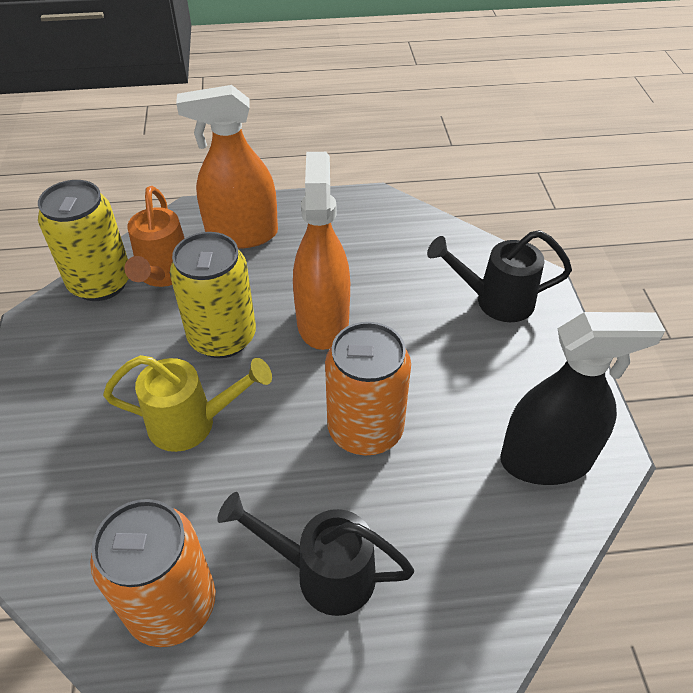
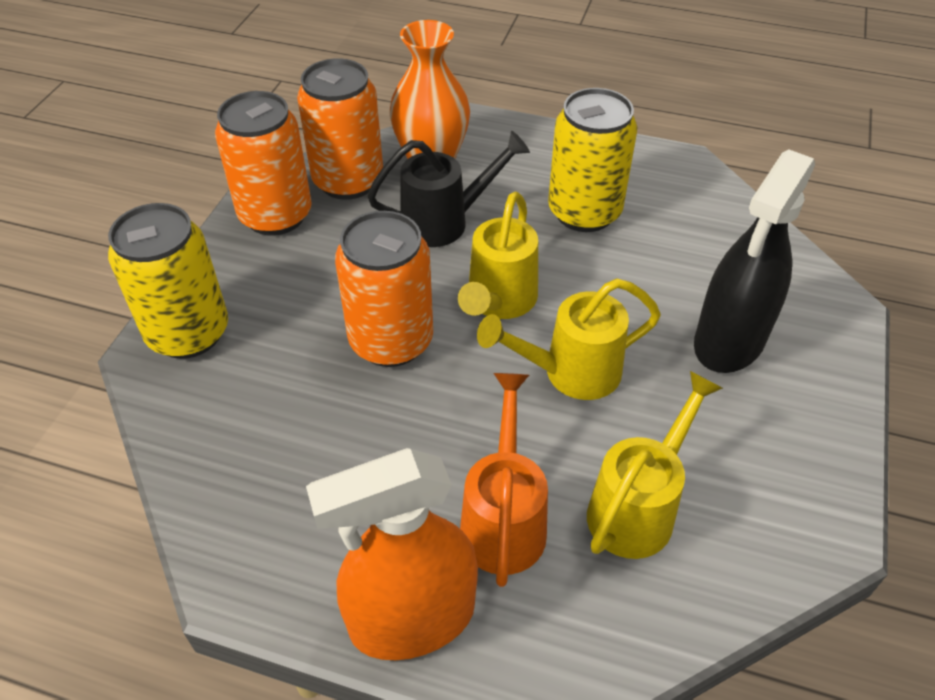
black watering can: 2 -> 1
orange can: 2 -> 3
orange spray bottle: 2 -> 1
orange vase: 0 -> 1
yellow watering can: 1 -> 3

